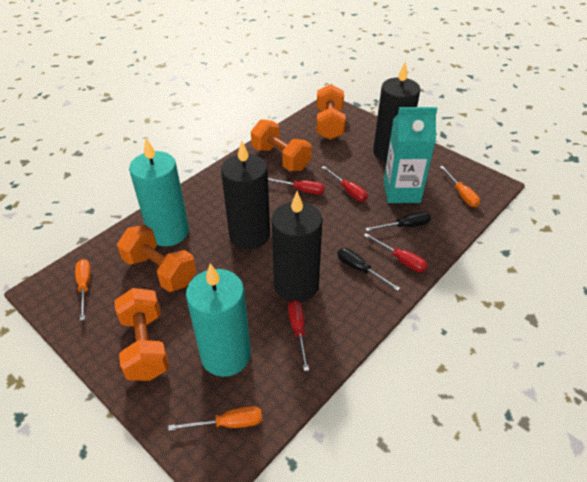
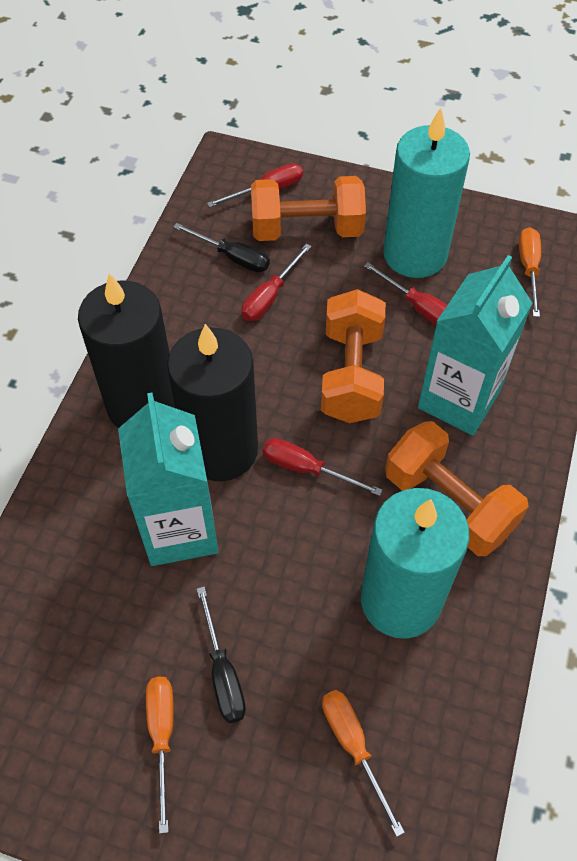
black candle: 3 -> 2
orange dumbbell: 4 -> 3
turquoise carton: 1 -> 2

